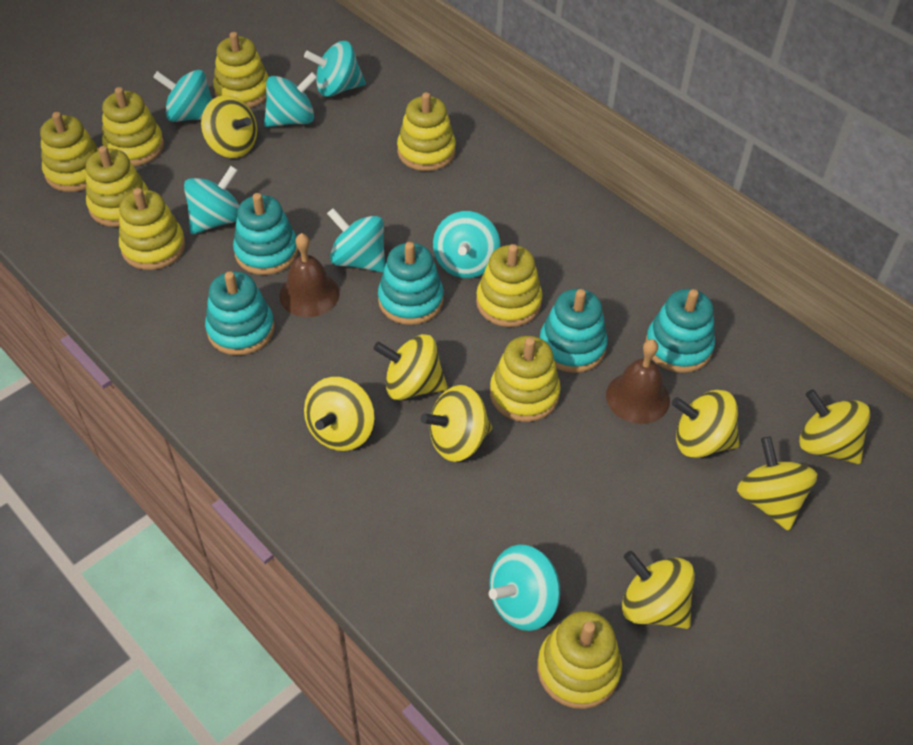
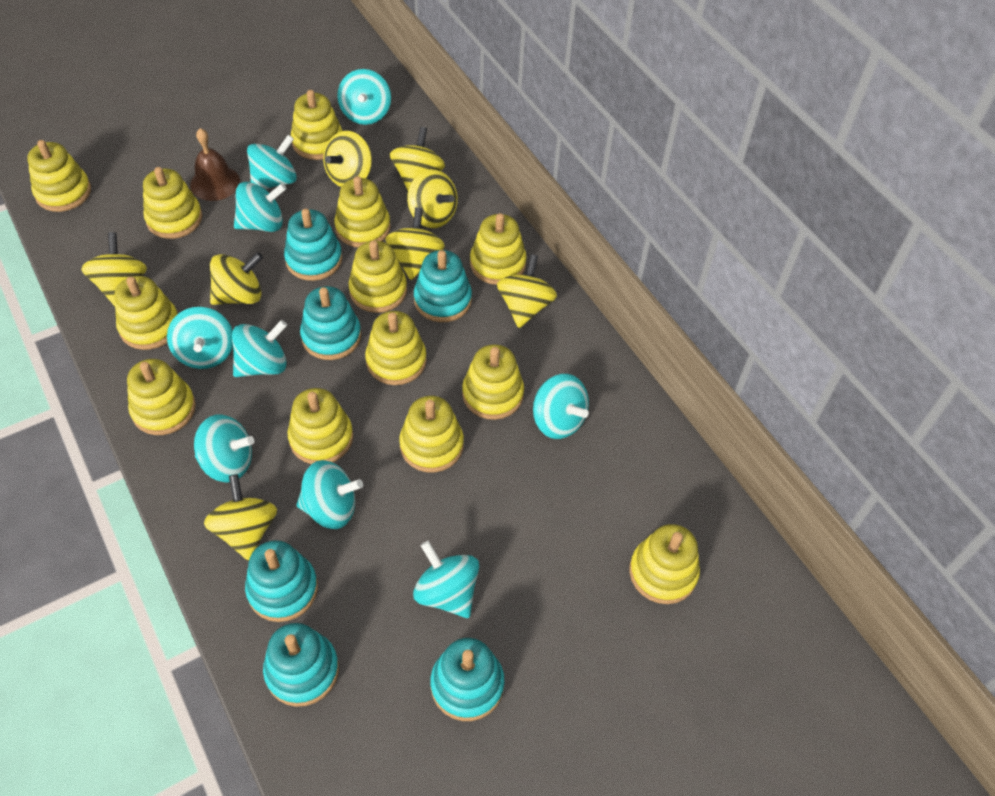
brown bell: 2 -> 1
turquoise spinning top: 7 -> 9
turquoise stacking toy: 5 -> 6
yellow stacking toy: 9 -> 13

